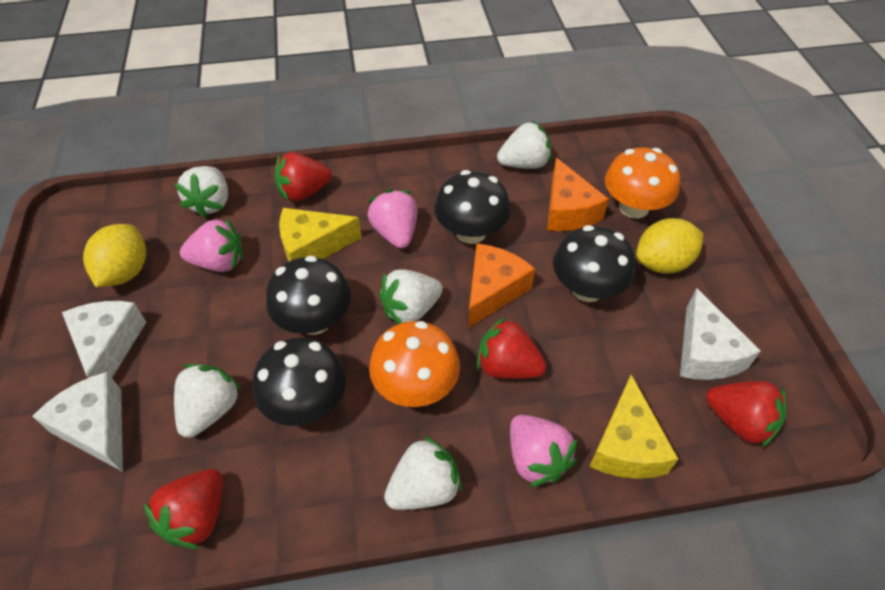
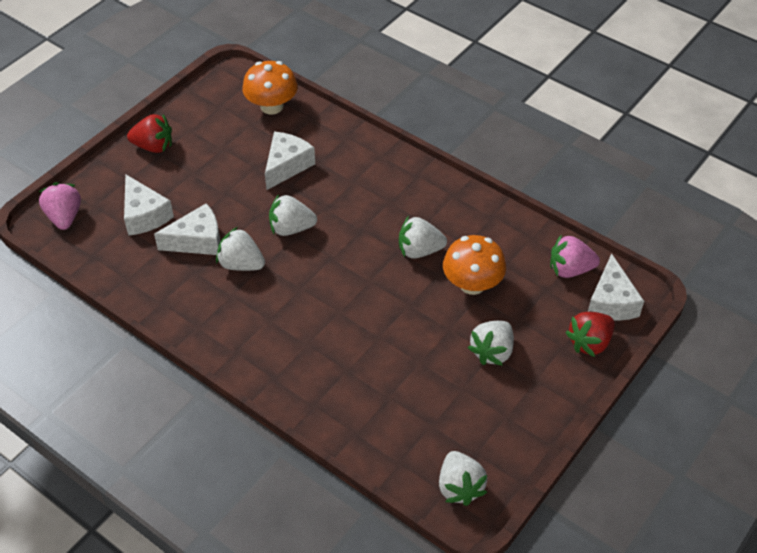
black mushroom: 4 -> 0
orange cheese: 2 -> 0
pink strawberry: 3 -> 2
red strawberry: 4 -> 2
white cheese: 3 -> 4
yellow cheese: 2 -> 0
yellow lemon: 2 -> 0

